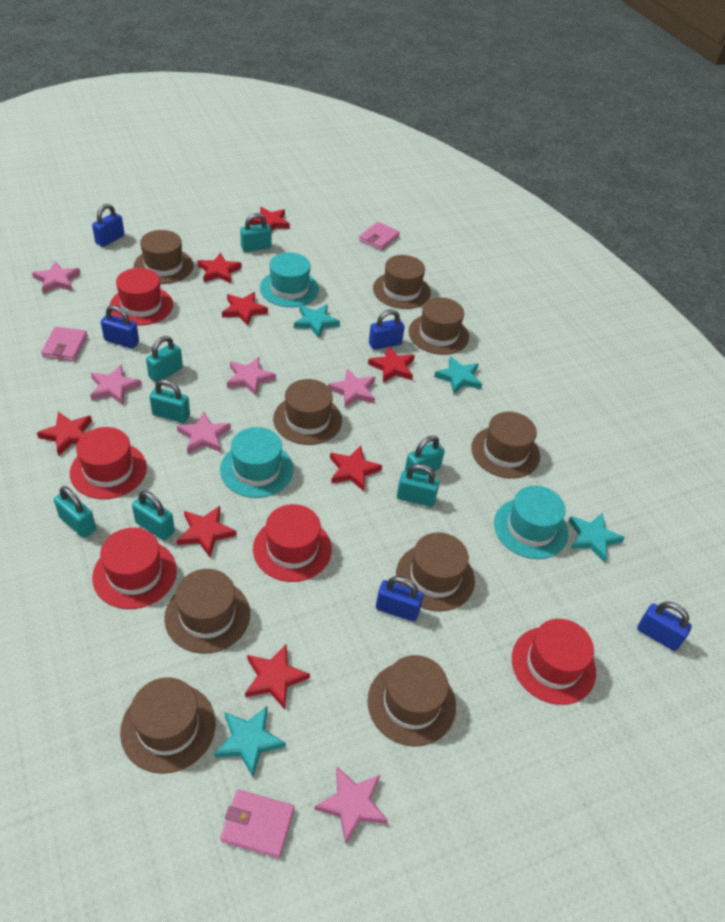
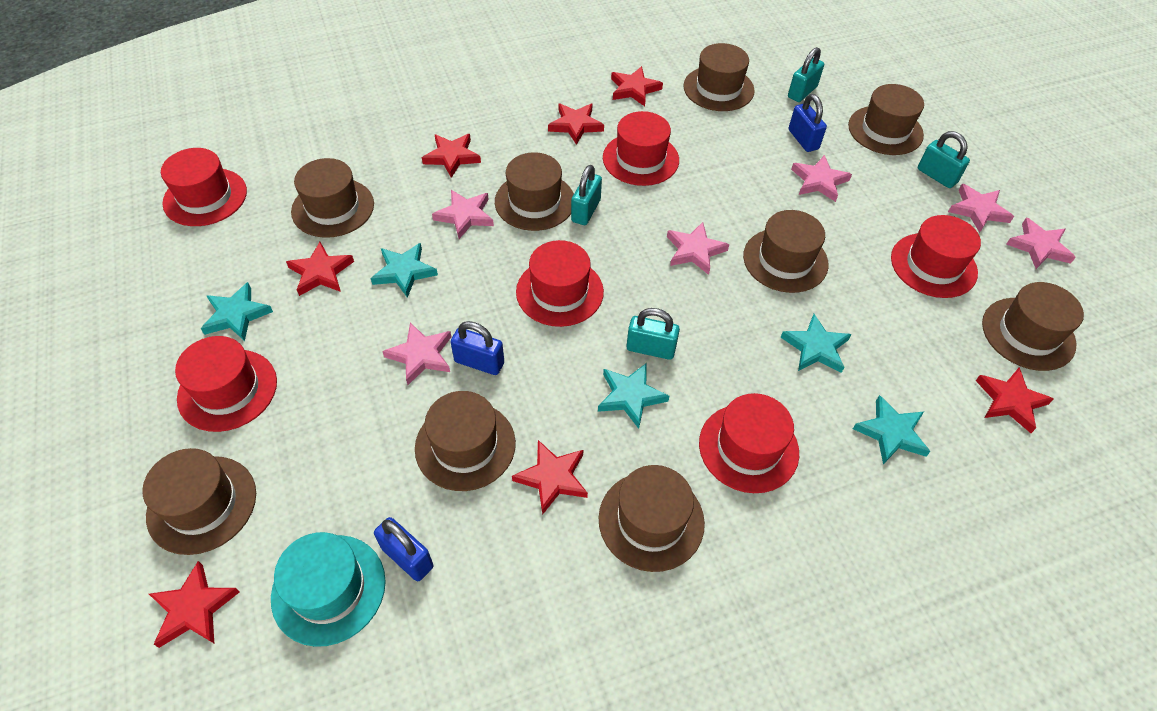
blue padlock: 5 -> 3
pink wallet: 3 -> 0
red hat: 5 -> 6
red star: 8 -> 7
turquoise hat: 3 -> 1
turquoise padlock: 7 -> 4
turquoise star: 4 -> 5

